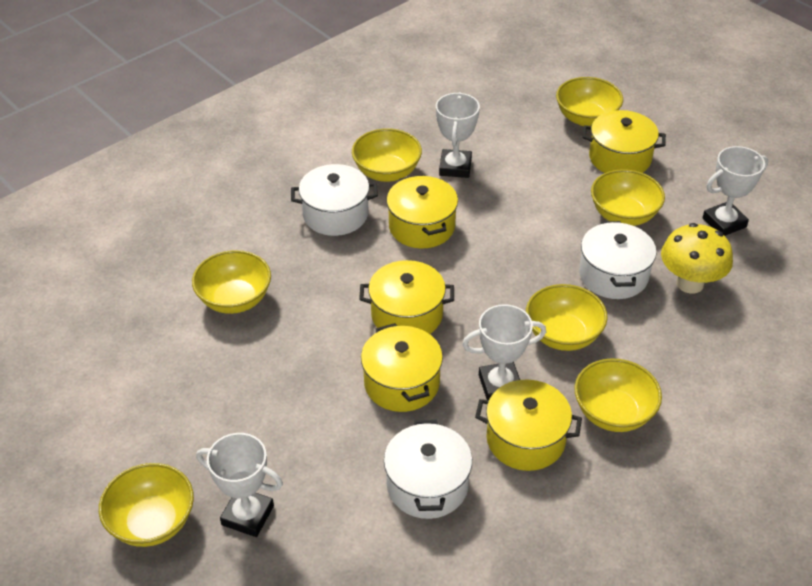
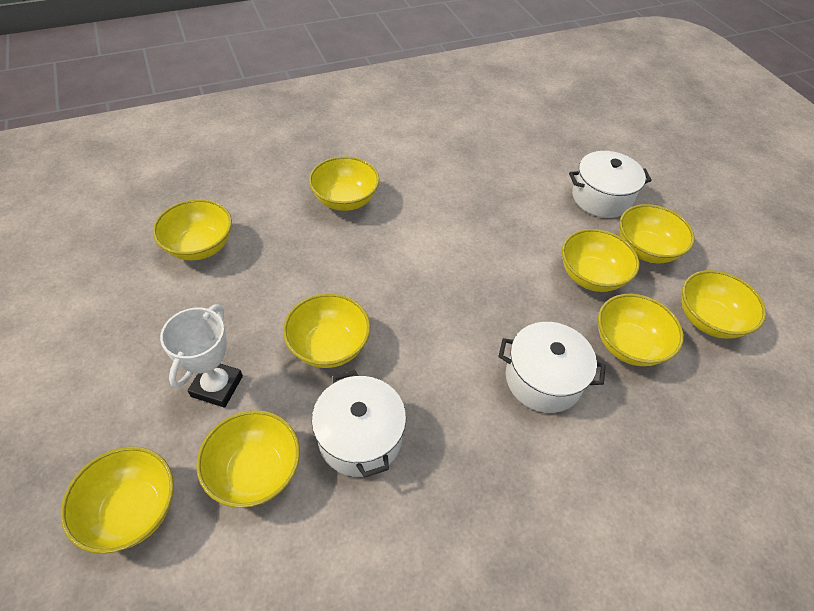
white trophy: 4 -> 1
yellow bowl: 7 -> 9
yellow mushroom: 1 -> 0
yellow pot: 5 -> 0

